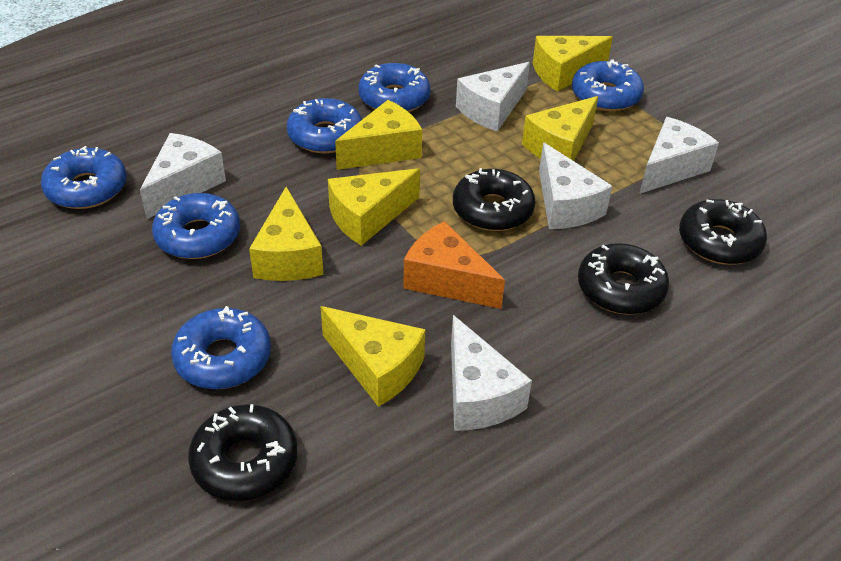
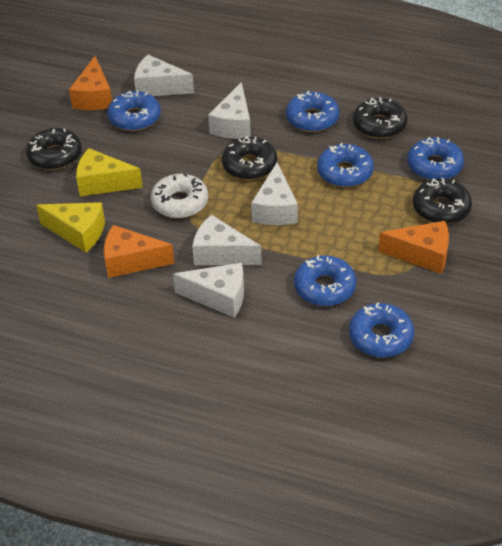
orange cheese: 1 -> 3
white donut: 0 -> 1
yellow cheese: 6 -> 2

